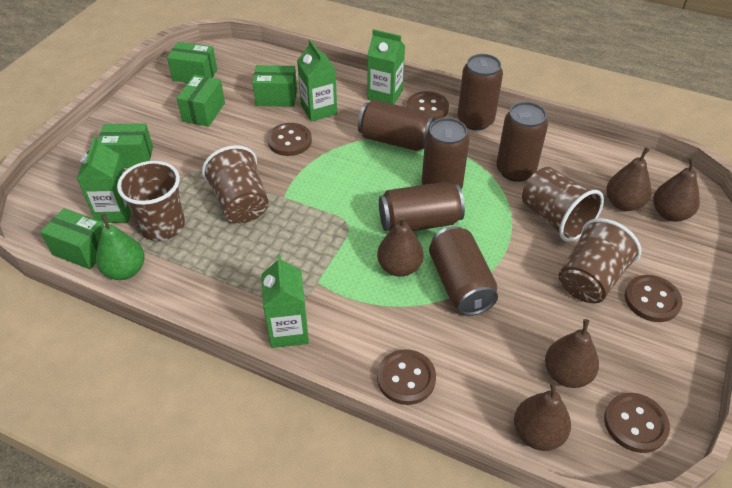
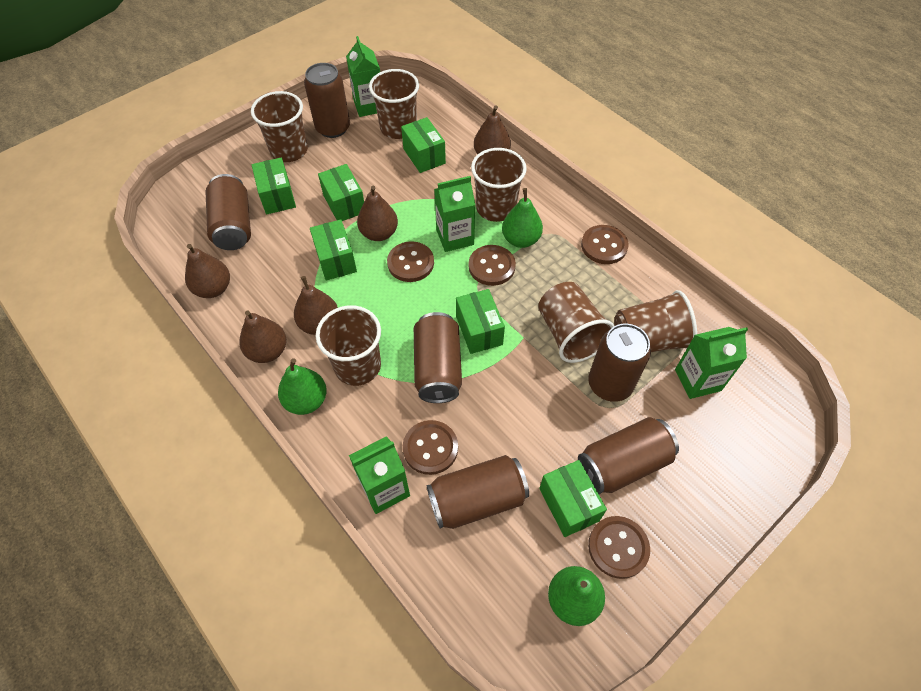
brown cup: 4 -> 6
green box: 5 -> 6
green pear: 1 -> 3

